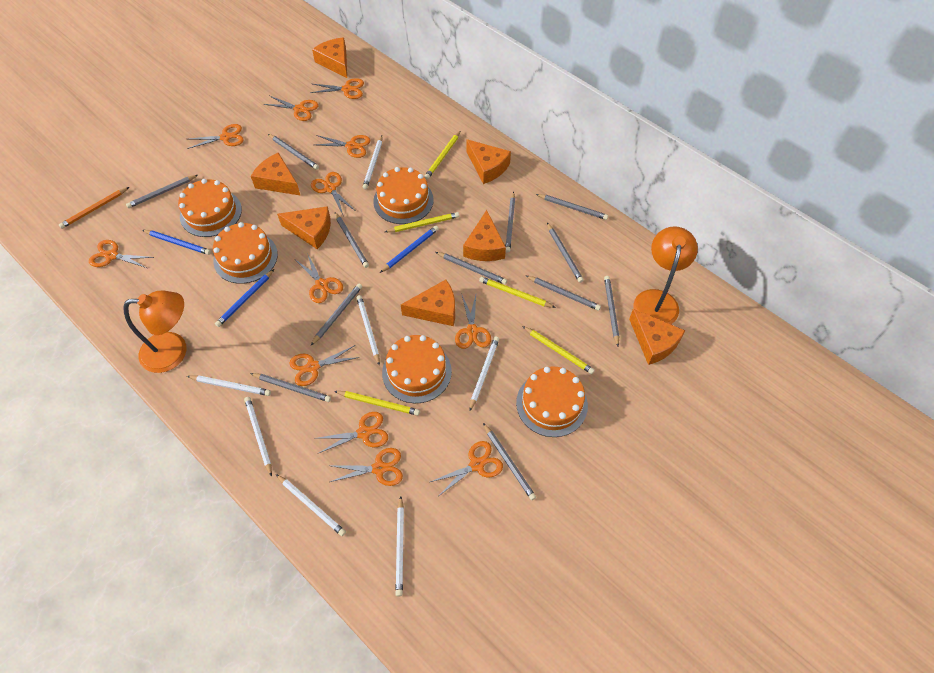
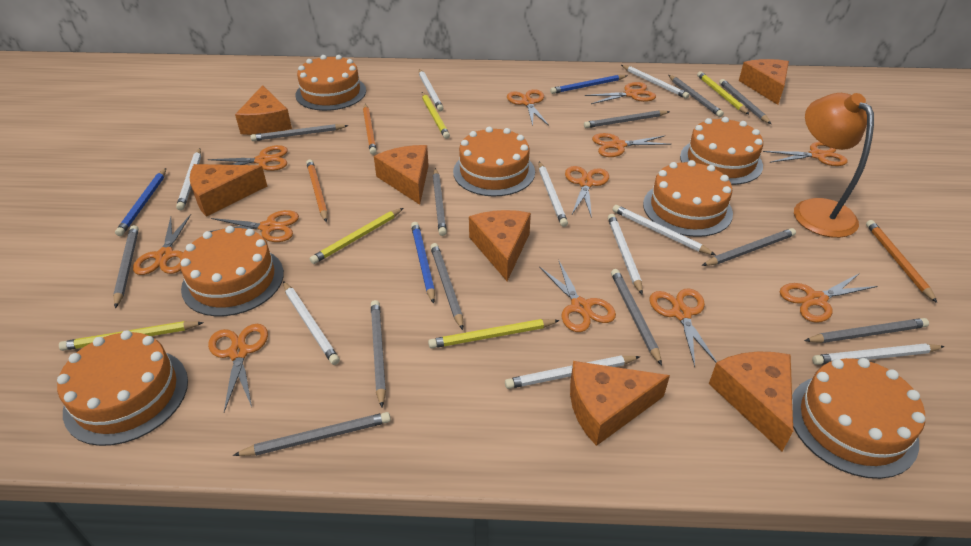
orange cake: 5 -> 7
orange lamp: 2 -> 1
orange pencil: 1 -> 3
white pencil: 7 -> 9

